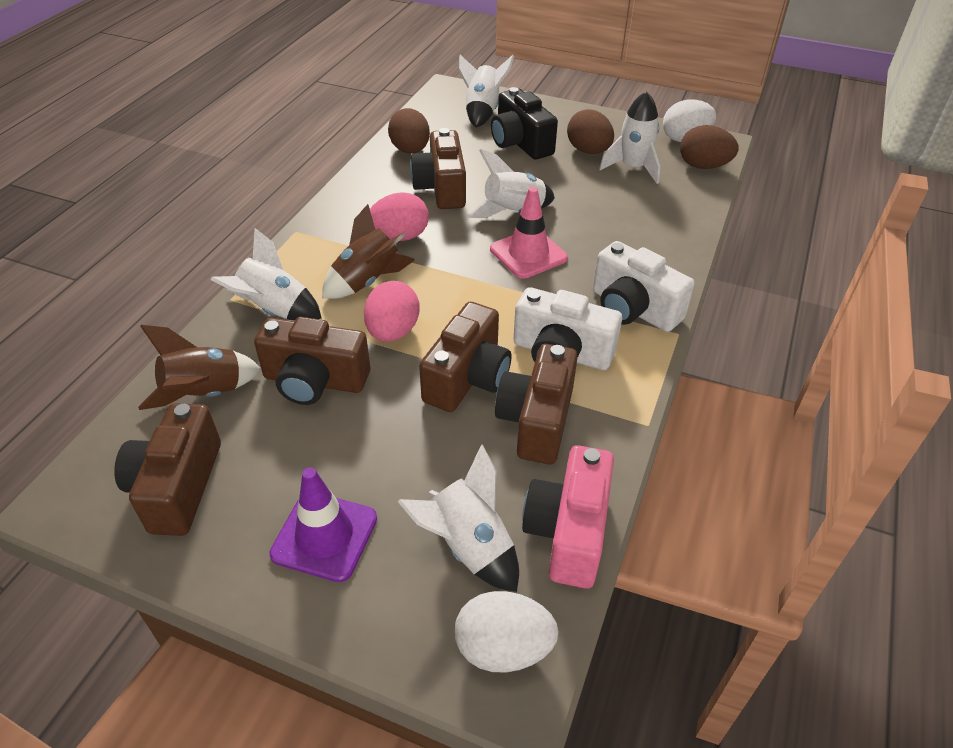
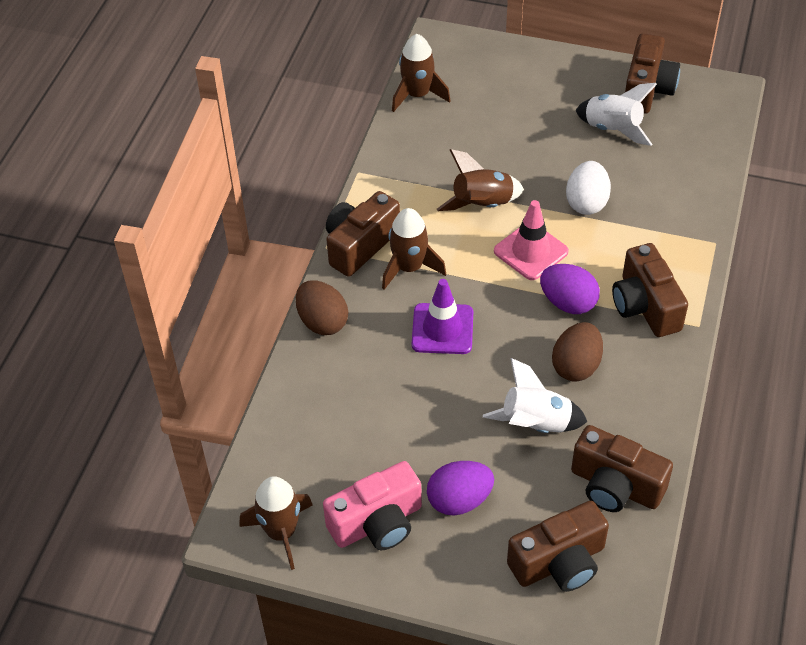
black camera: 1 -> 0
brown egg: 3 -> 2
brown rocket: 2 -> 4
pink egg: 2 -> 0
purple egg: 0 -> 2
white camera: 2 -> 0
white egg: 2 -> 1
white rocket: 5 -> 2

